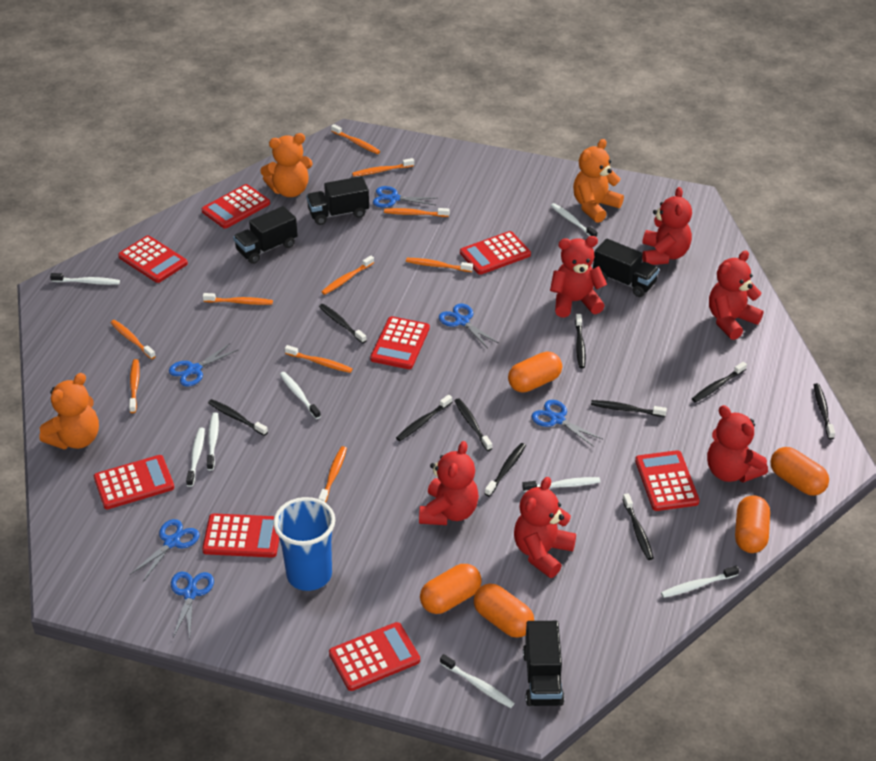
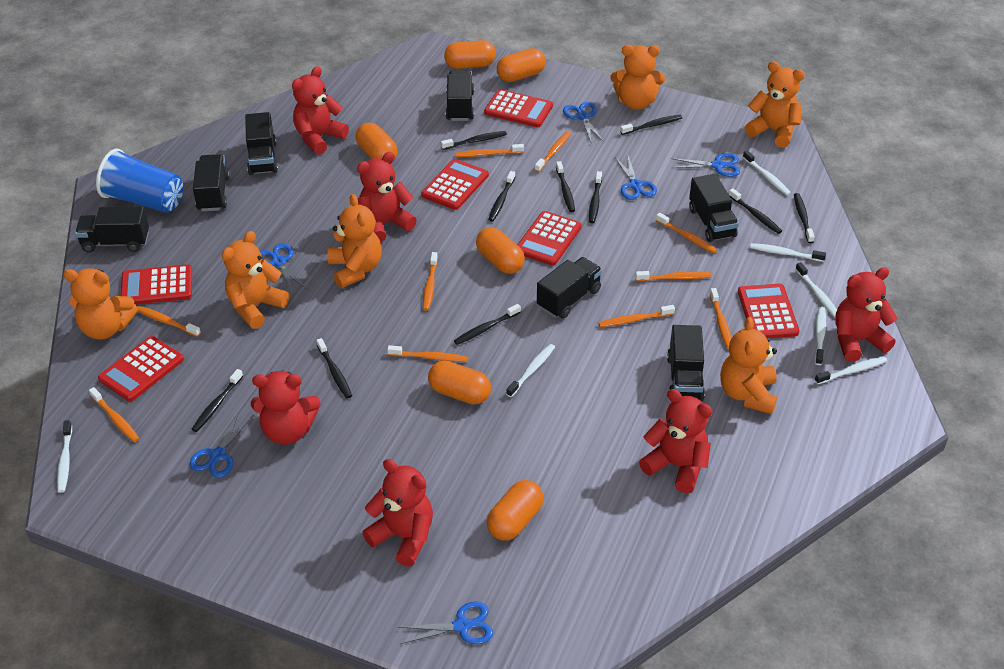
black truck: 4 -> 7
orange capsule: 5 -> 6
orange teddy bear: 3 -> 6
red calculator: 8 -> 6
white toothbrush: 8 -> 7

